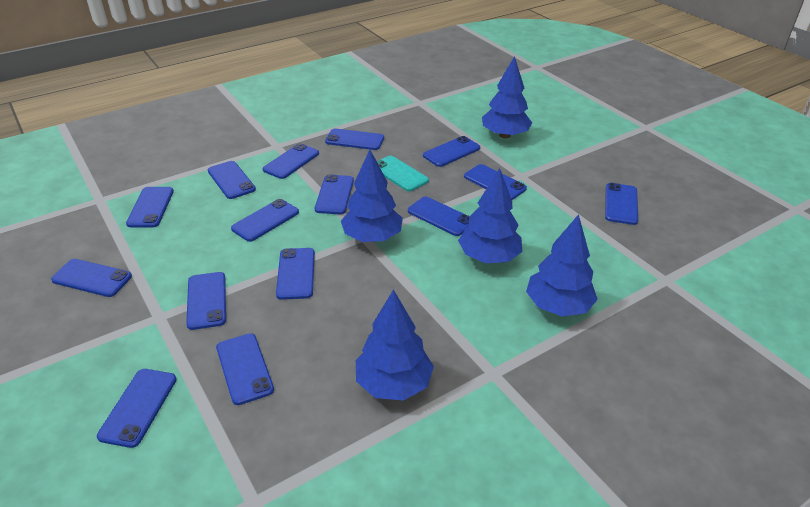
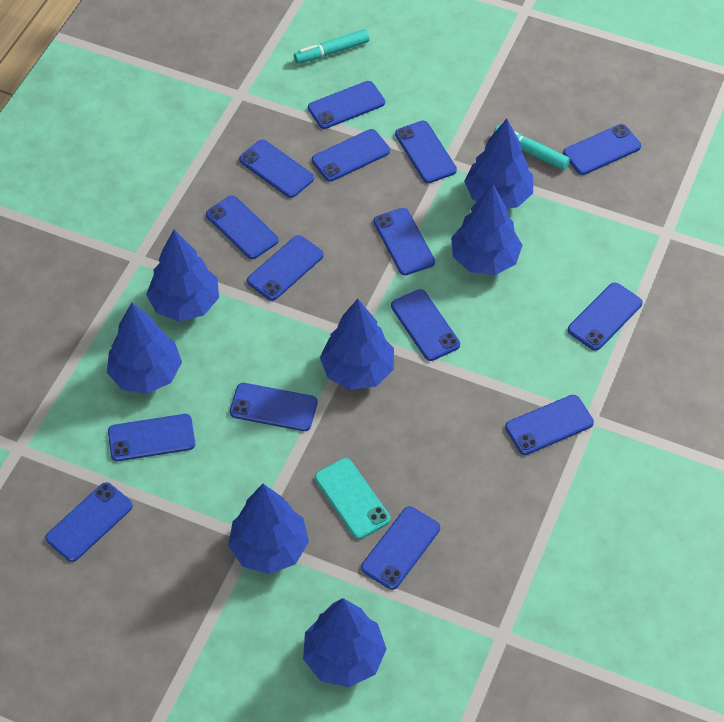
blue tree: 5 -> 7
turquoise marker: 0 -> 2

